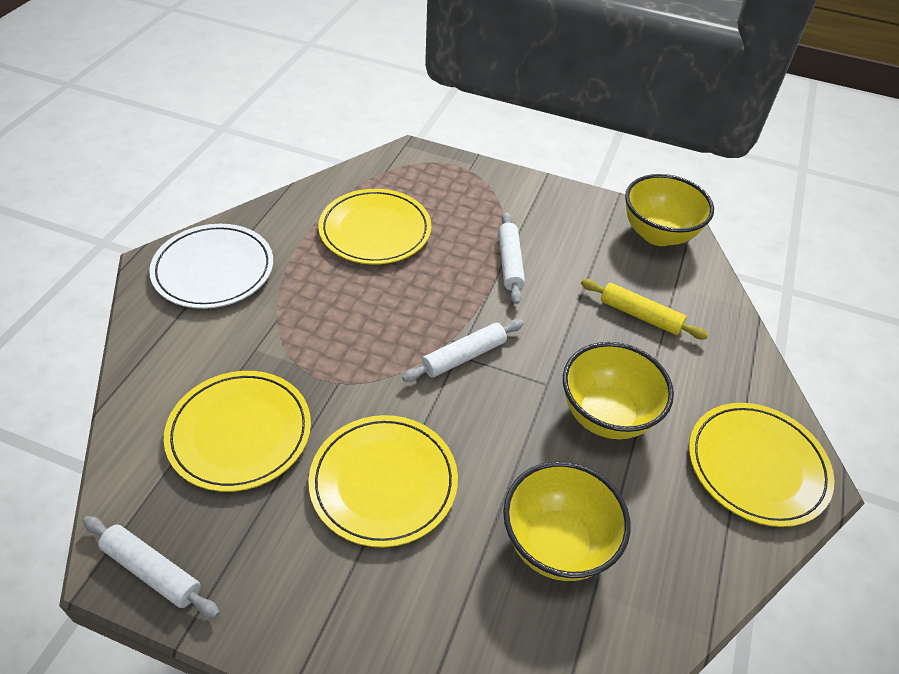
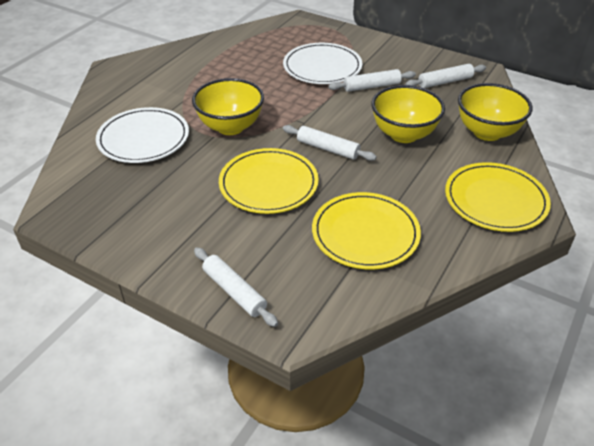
white plate: 1 -> 2
white rolling pin: 3 -> 4
yellow plate: 4 -> 3
yellow rolling pin: 1 -> 0

